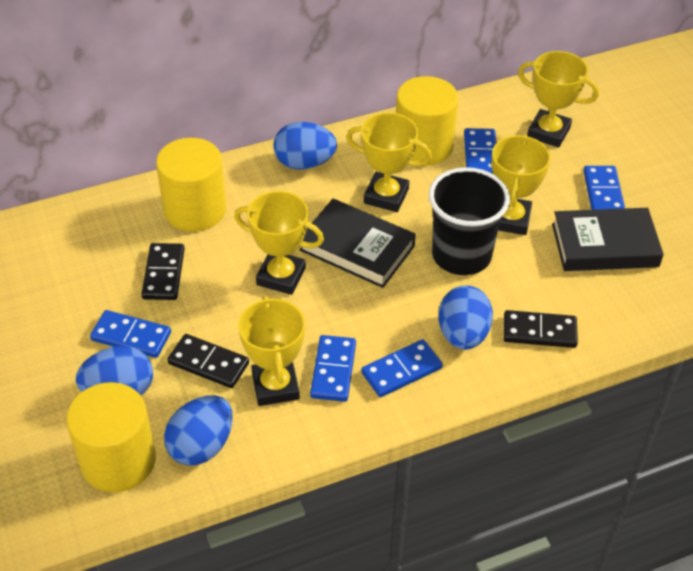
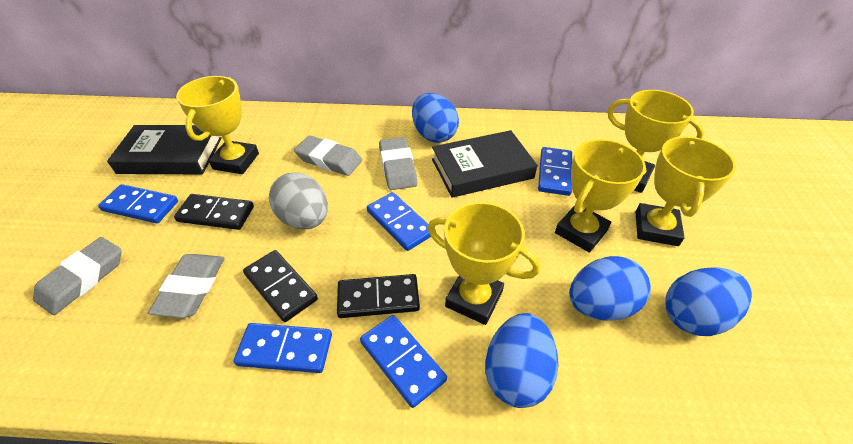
black cup: 1 -> 0
grey egg: 0 -> 1
grey eraser: 0 -> 4
yellow cylinder: 3 -> 0

